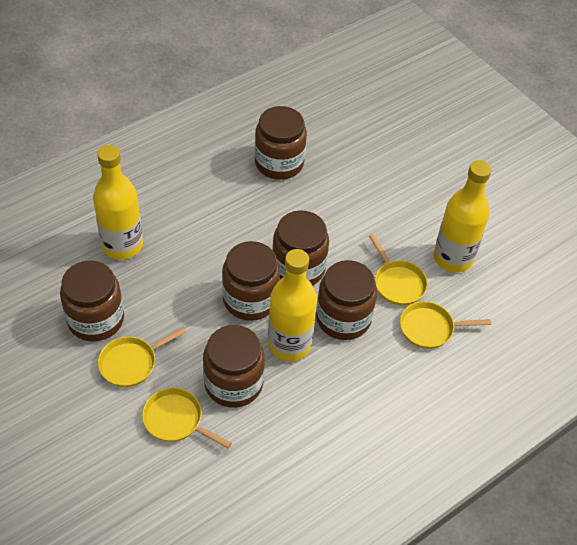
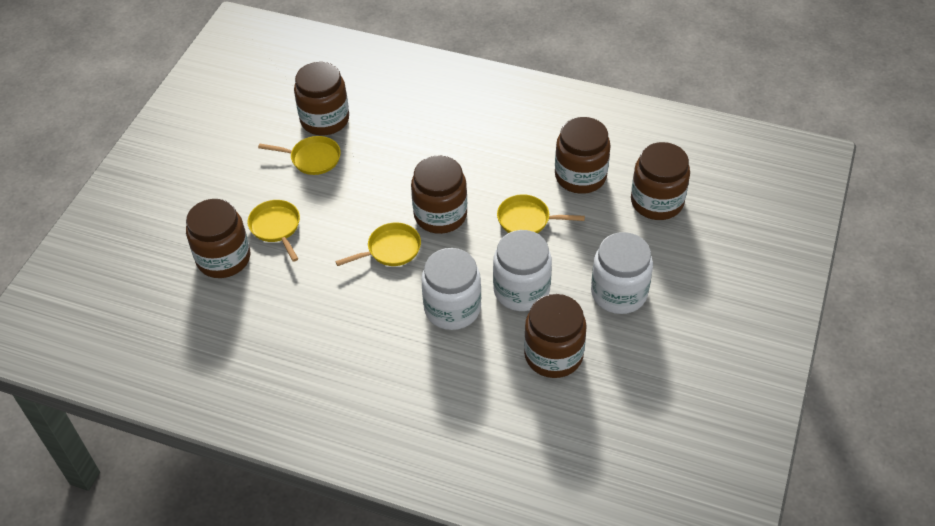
white jar: 0 -> 3
yellow bottle: 3 -> 0

